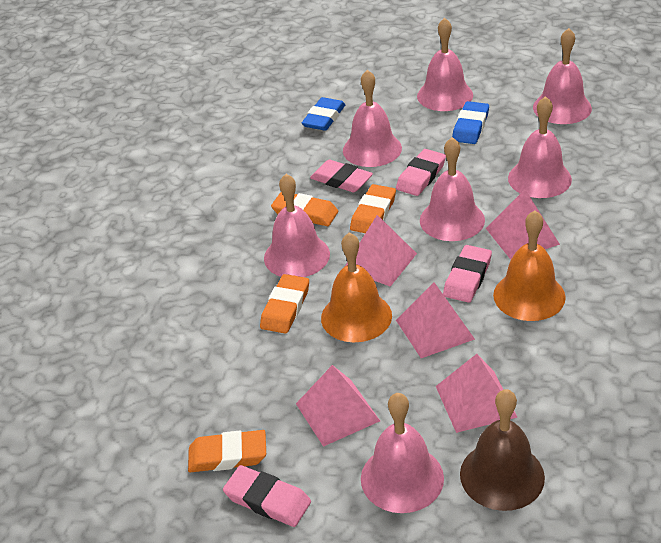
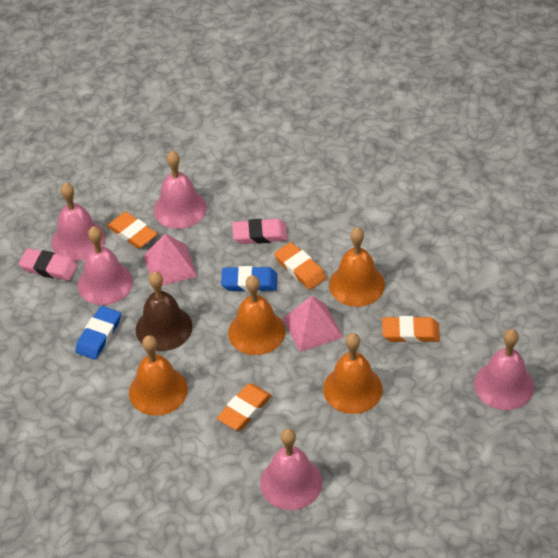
orange bell: 2 -> 4
pink bell: 7 -> 5
pink eraser: 4 -> 2
pink pyramid: 5 -> 2

